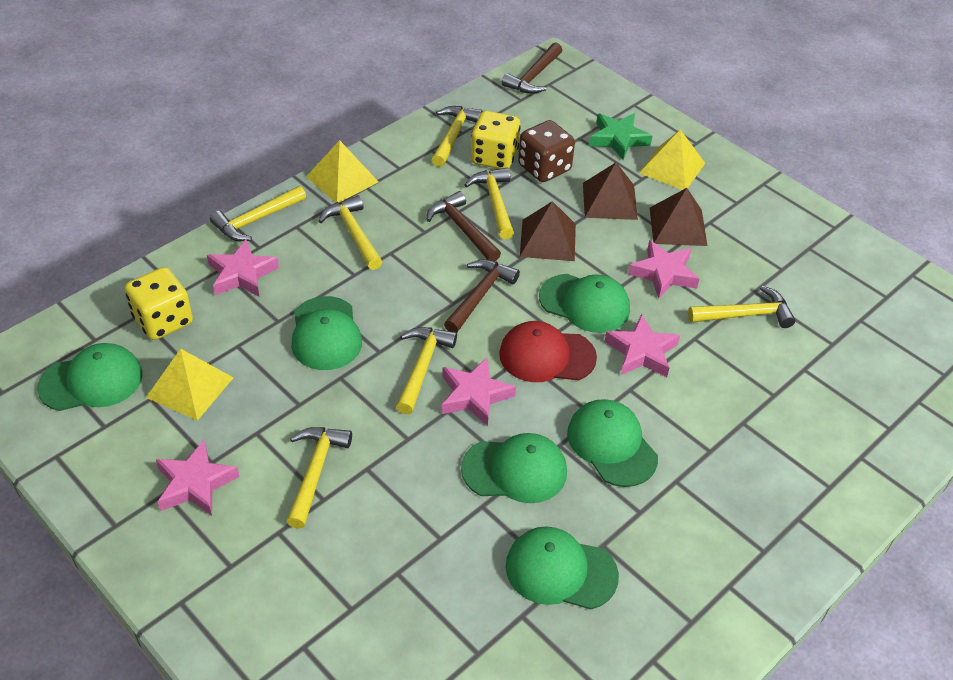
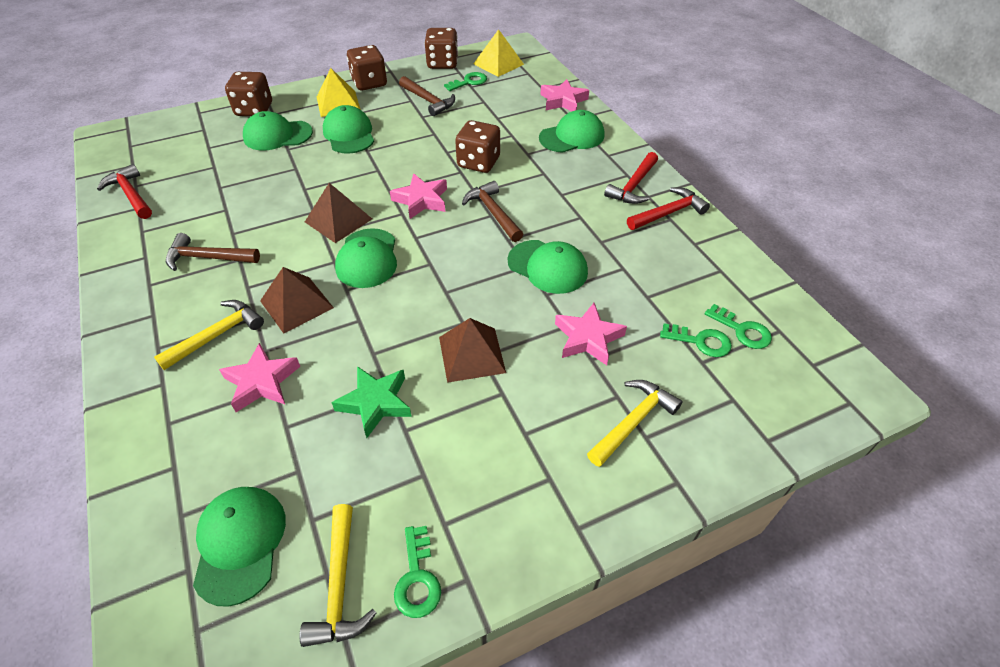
brown dice: 1 -> 4
green key: 0 -> 4
pink star: 5 -> 4
red cap: 1 -> 0
red hammer: 0 -> 3
yellow dice: 2 -> 0
yellow hammer: 7 -> 3
yellow pyramid: 3 -> 2

